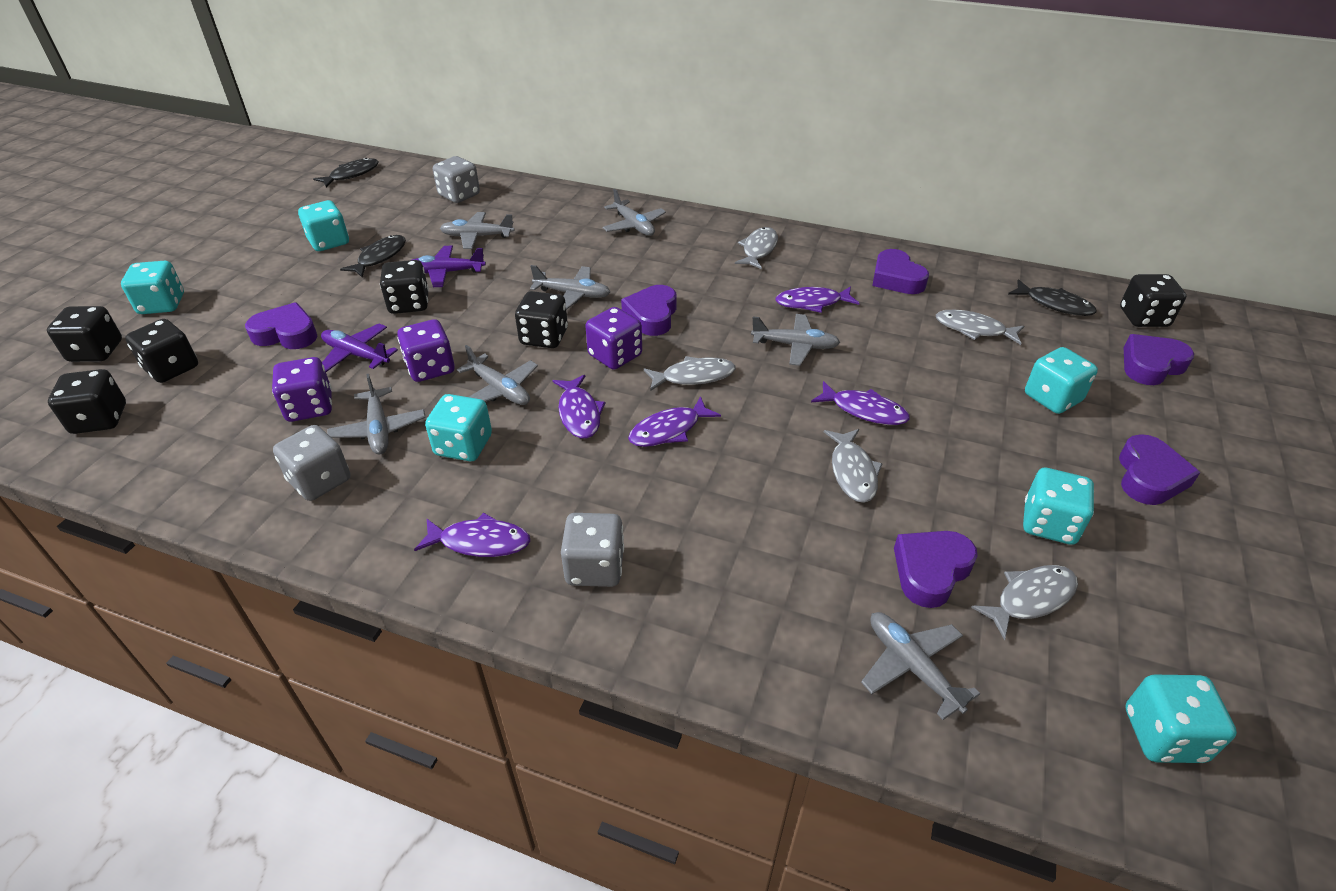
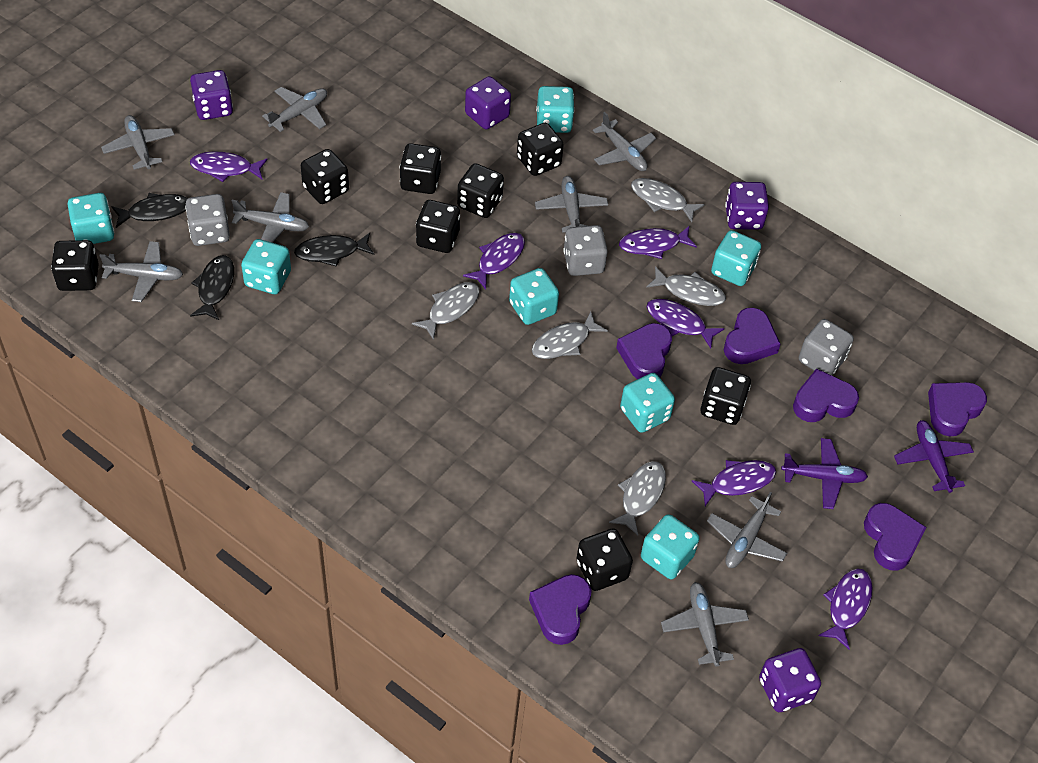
black dice: 6 -> 8
grey plane: 7 -> 8
purple dice: 3 -> 4
purple fish: 5 -> 6
turquoise dice: 6 -> 7

